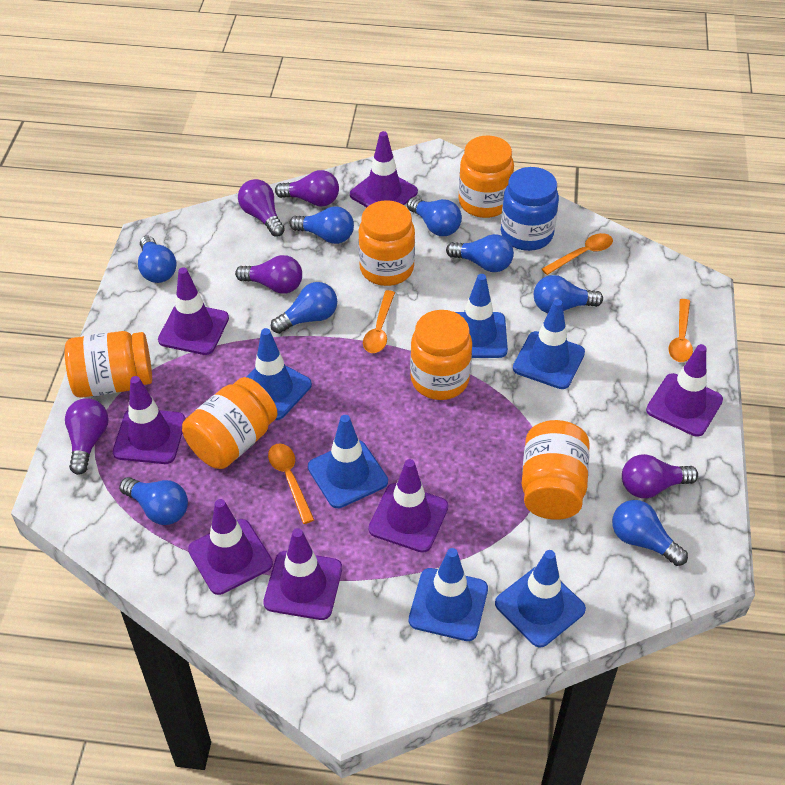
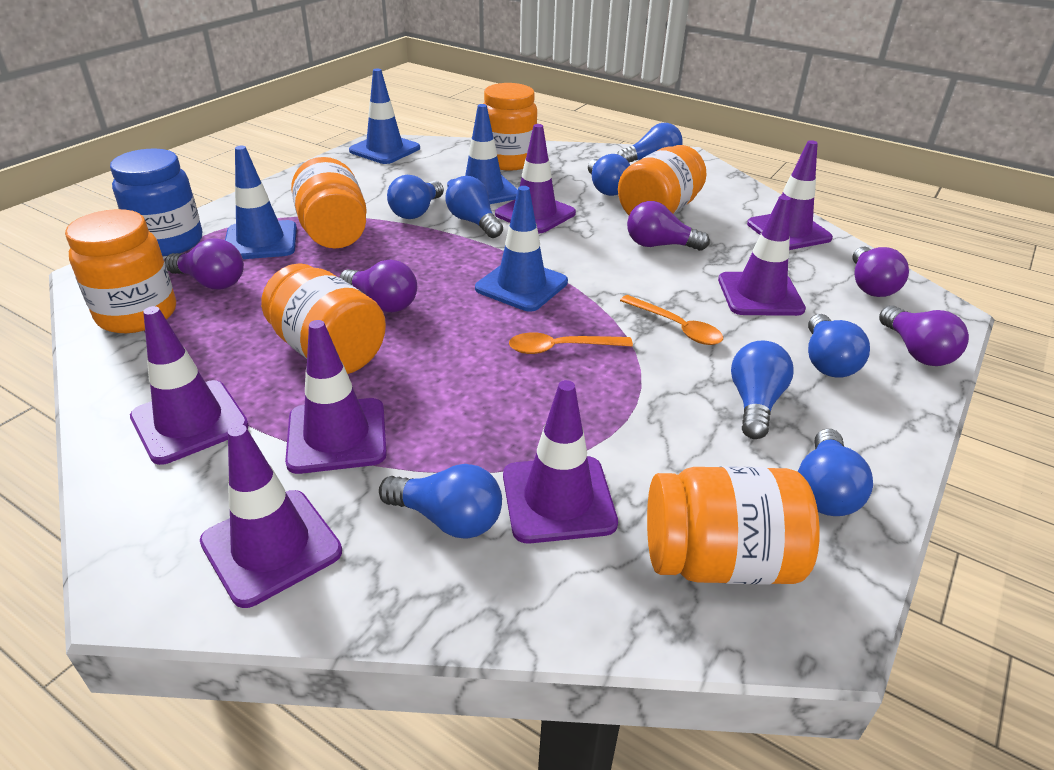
blue traffic cone: 6 -> 4
orange spoon: 4 -> 2

